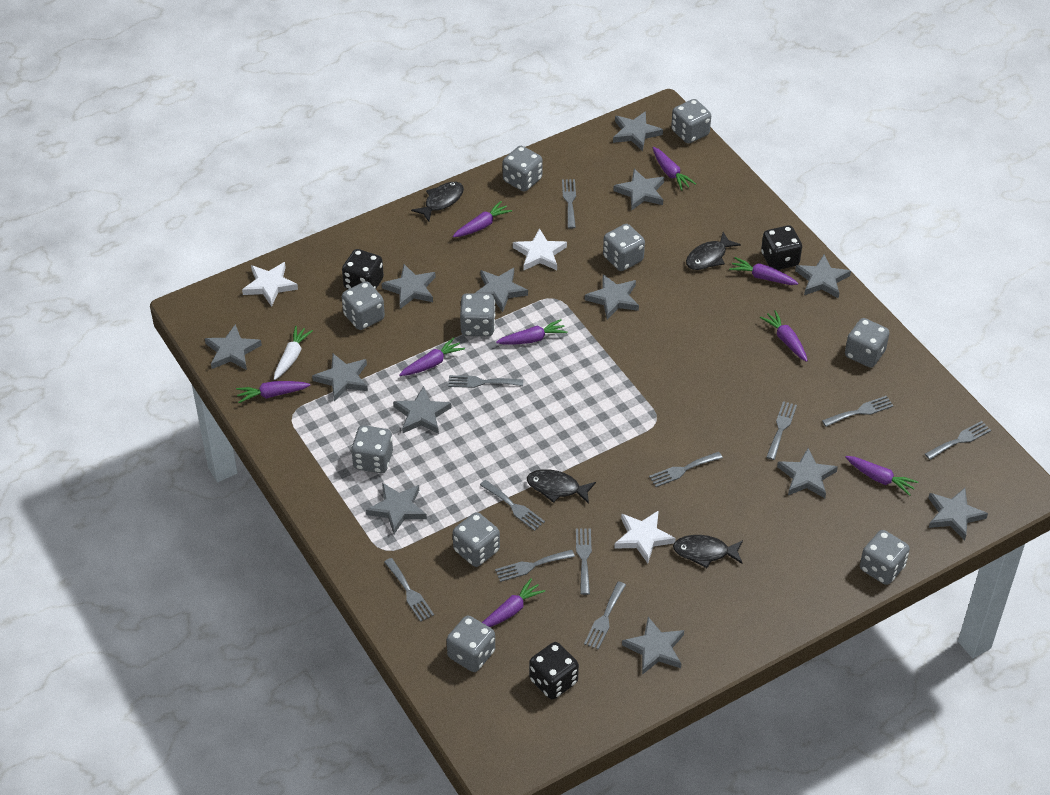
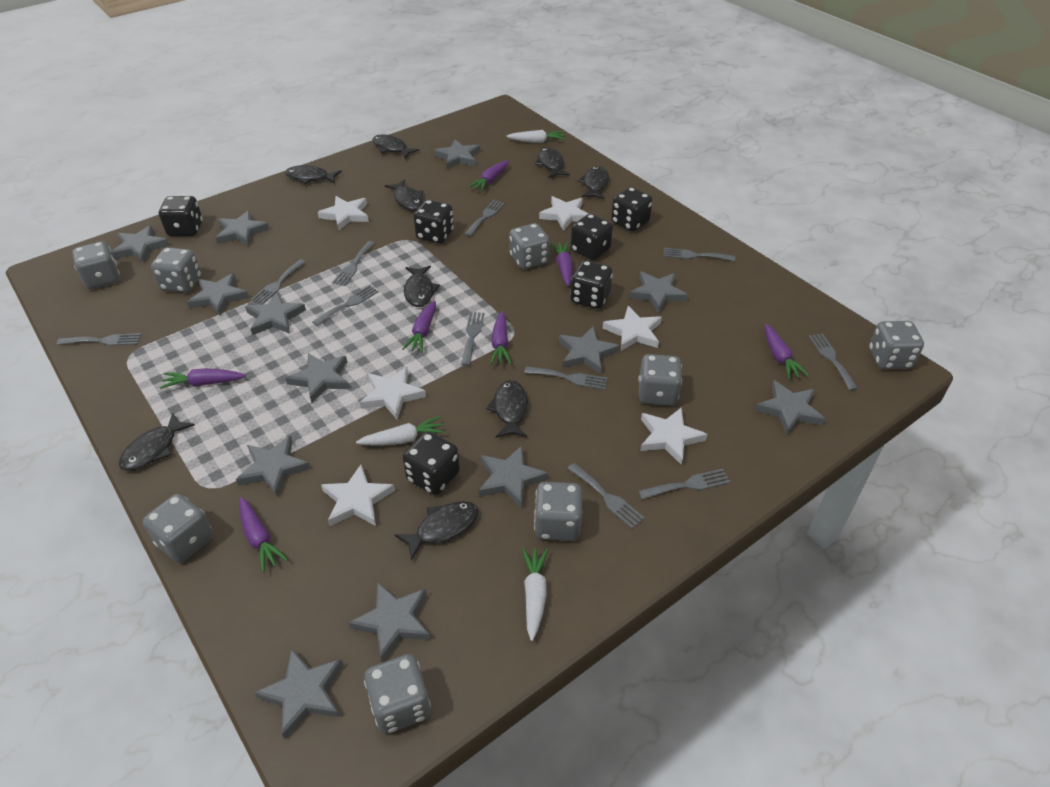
black dice: 3 -> 6
black fish: 4 -> 9
grey dice: 10 -> 8
purple carrot: 9 -> 7
white carrot: 1 -> 3
white star: 3 -> 6

